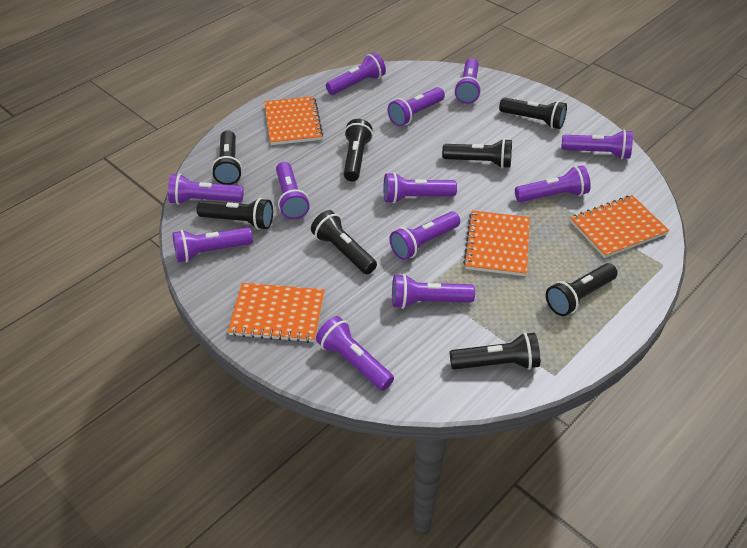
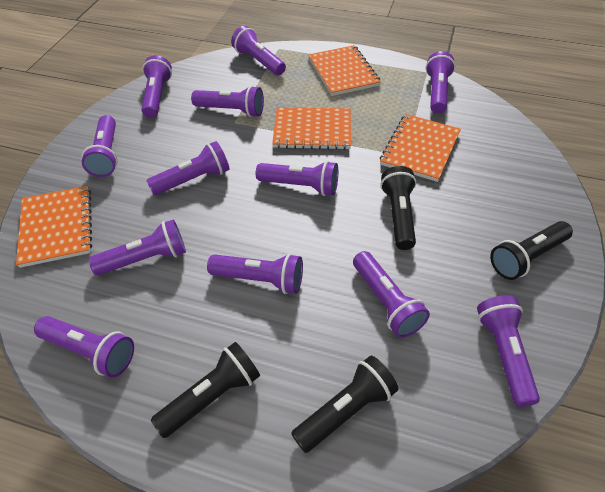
black flashlight: 8 -> 4

